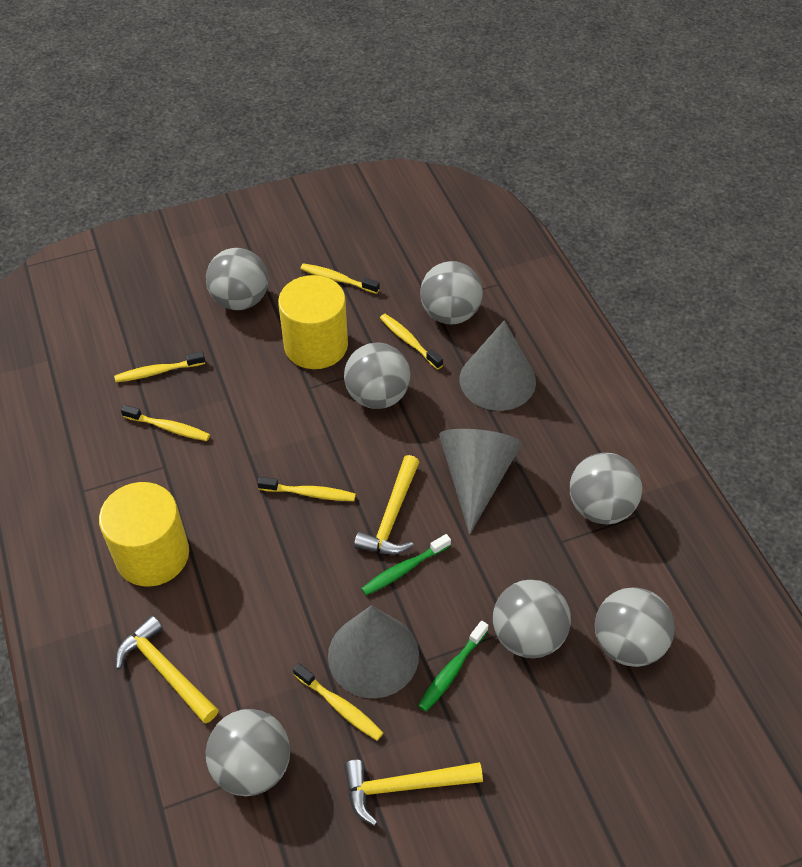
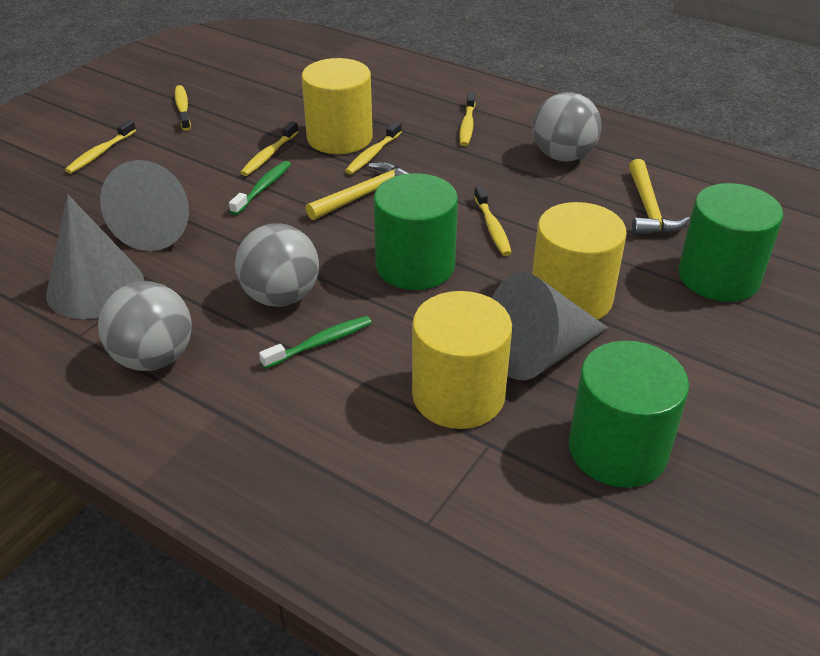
green cylinder: 0 -> 3
grey ball: 7 -> 3
yellow cylinder: 2 -> 3
yellow hammer: 3 -> 2

